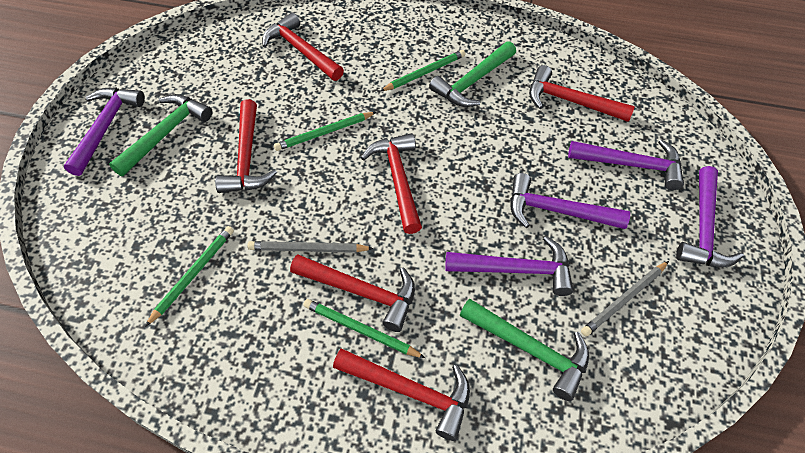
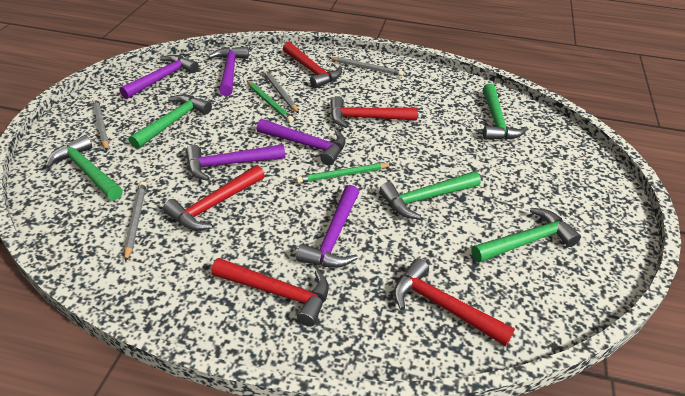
green hammer: 3 -> 5
green pencil: 4 -> 2
grey pencil: 2 -> 4
red hammer: 6 -> 5

